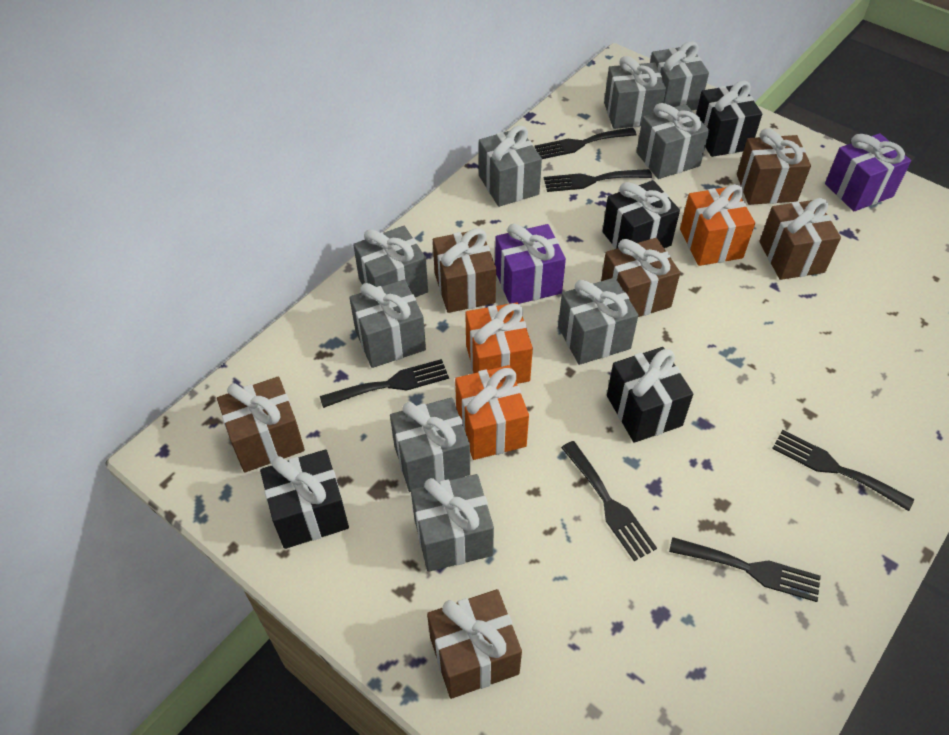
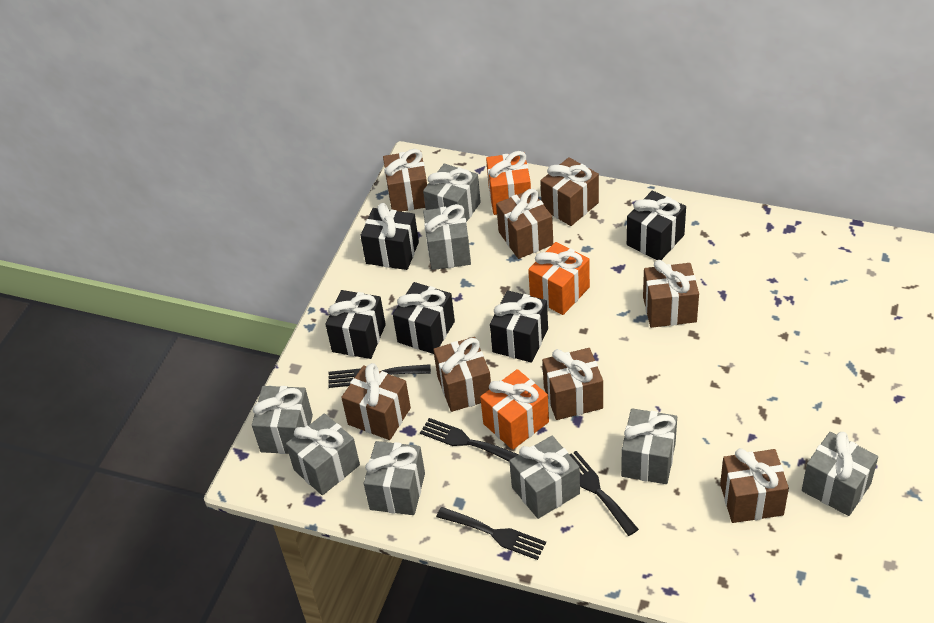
black fork: 6 -> 4
black gift: 4 -> 5
brown gift: 6 -> 8
grey gift: 9 -> 8
purple gift: 2 -> 0

